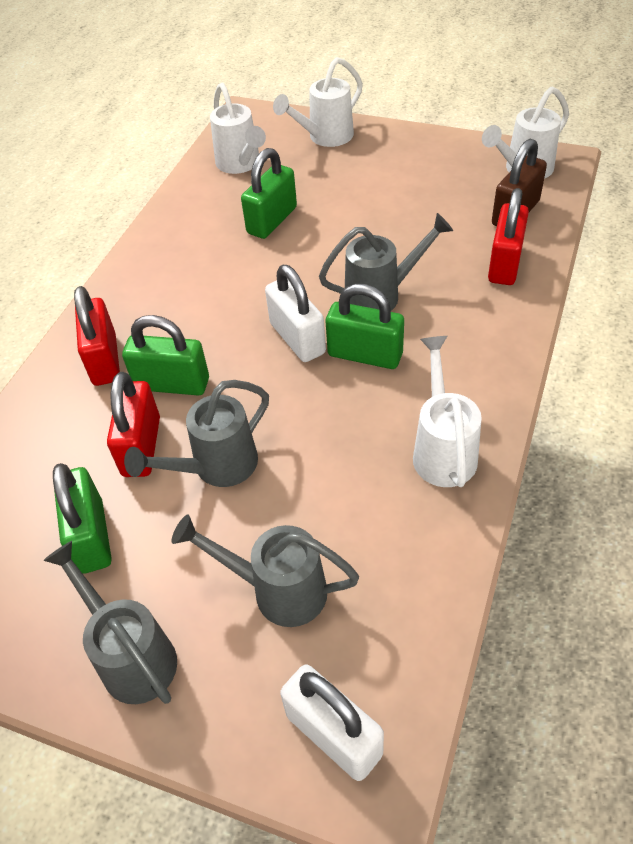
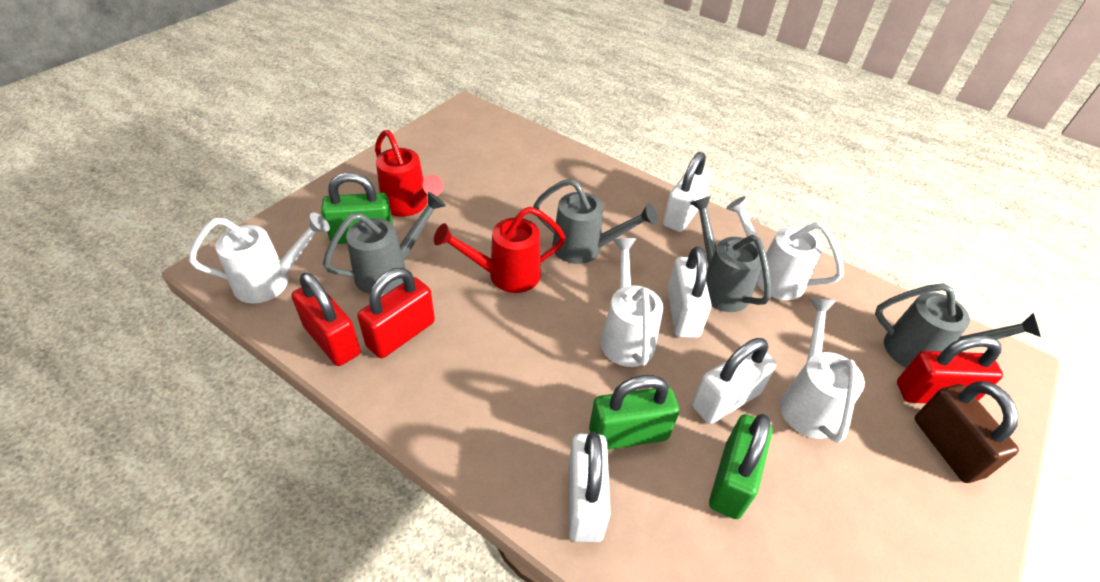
green padlock: 4 -> 3
red watering can: 0 -> 2
white padlock: 2 -> 4

